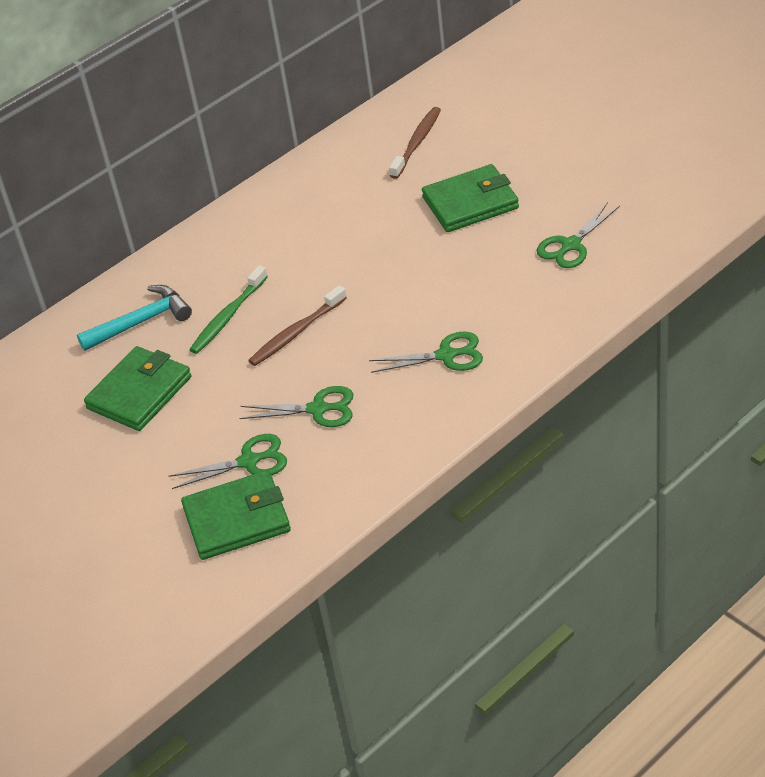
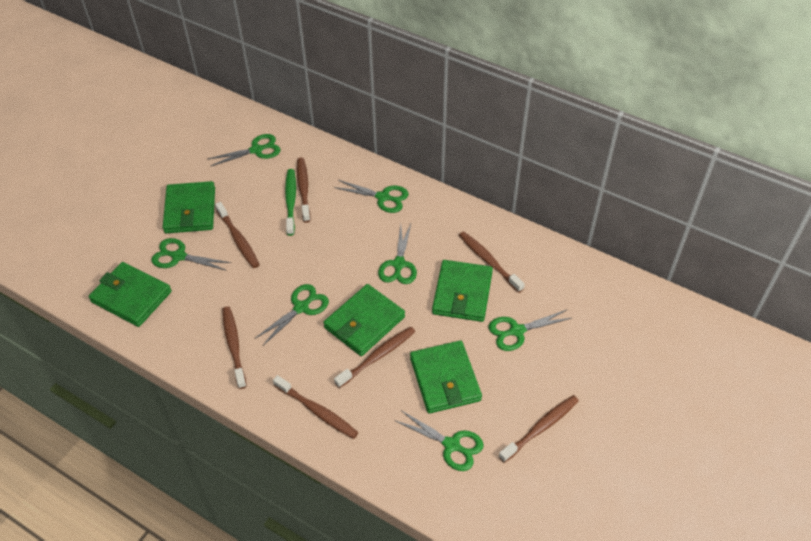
brown toothbrush: 2 -> 7
green scissors: 4 -> 7
green wallet: 3 -> 5
turquoise hammer: 1 -> 0

